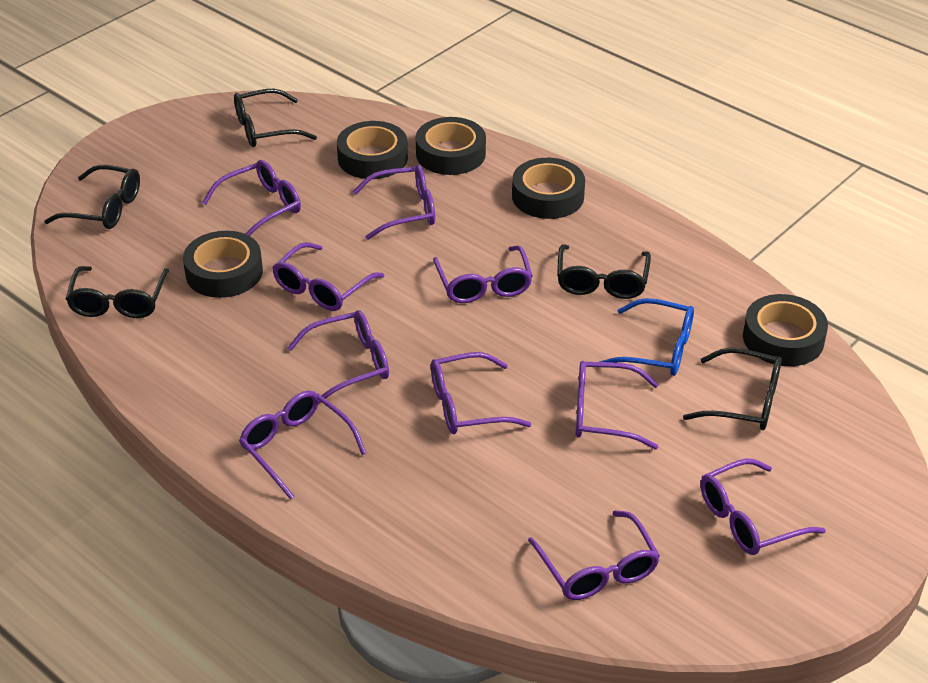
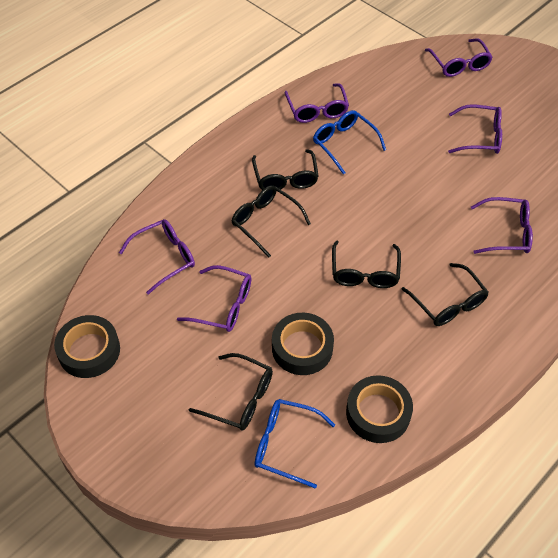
black tape: 5 -> 3
blue glasses: 1 -> 2
purple glasses: 10 -> 6

